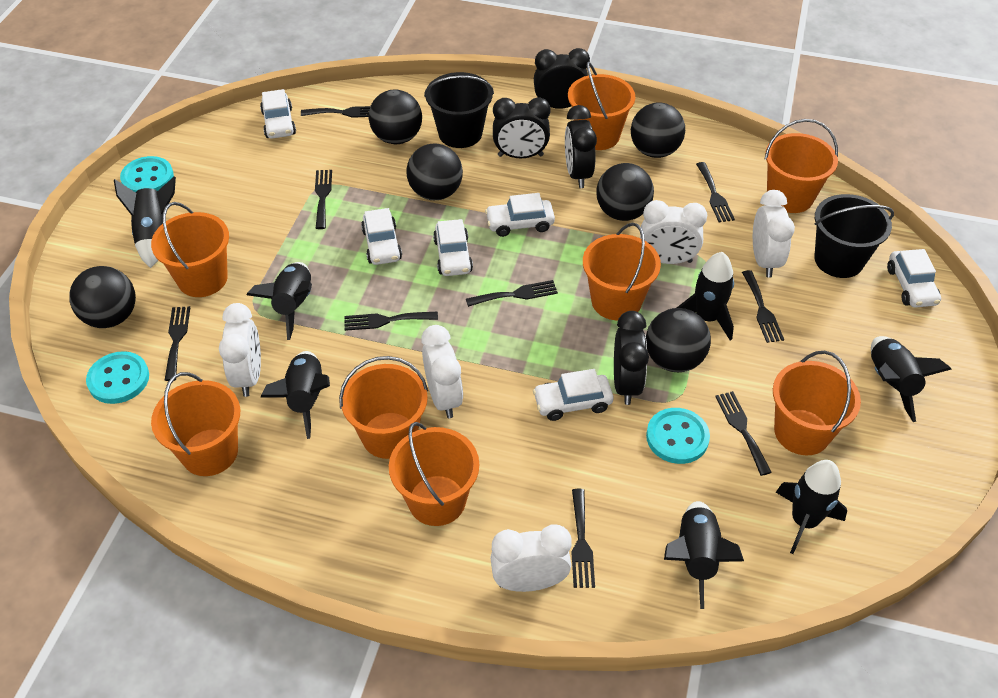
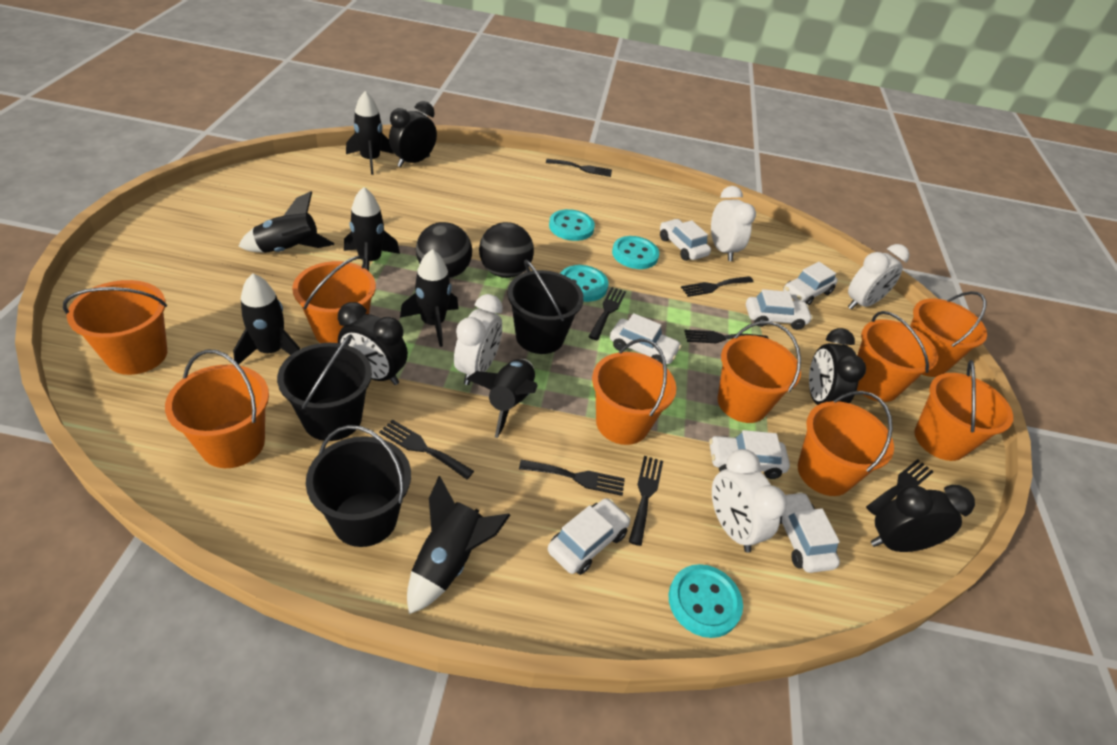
black ball: 6 -> 2
black bucket: 2 -> 3
black fork: 9 -> 8
orange bucket: 8 -> 9
turquoise button: 3 -> 4
white car: 6 -> 7
white clock: 5 -> 4

